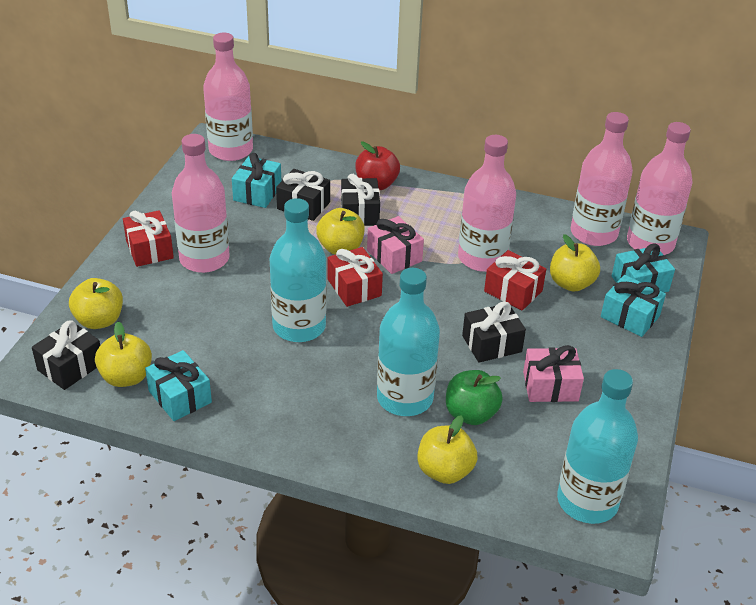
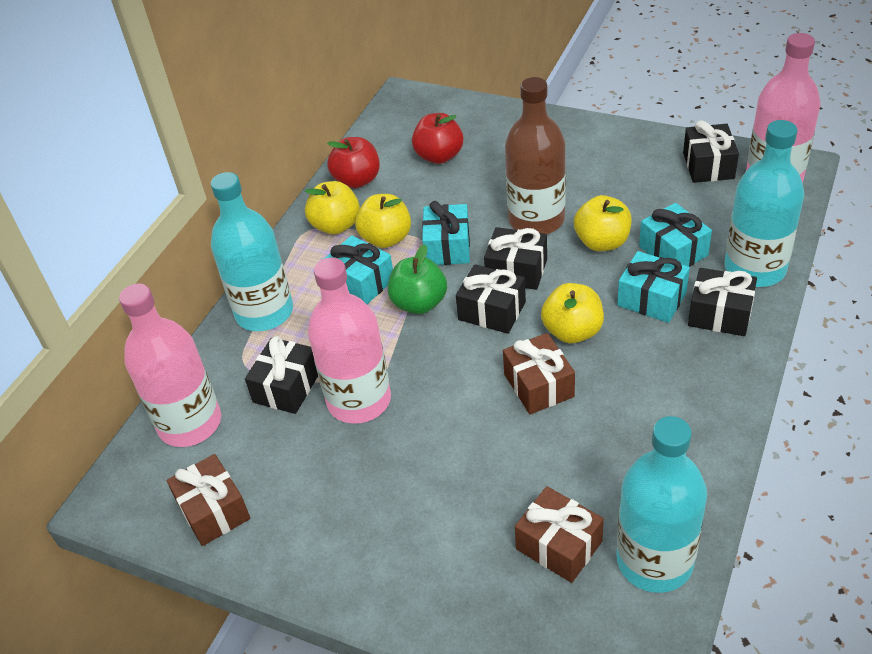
black gift: 4 -> 5
brown bottle: 0 -> 1
brown gift: 0 -> 3
pink bottle: 5 -> 3
pink gift: 2 -> 0
red apple: 1 -> 2
red gift: 3 -> 0
yellow apple: 5 -> 4

